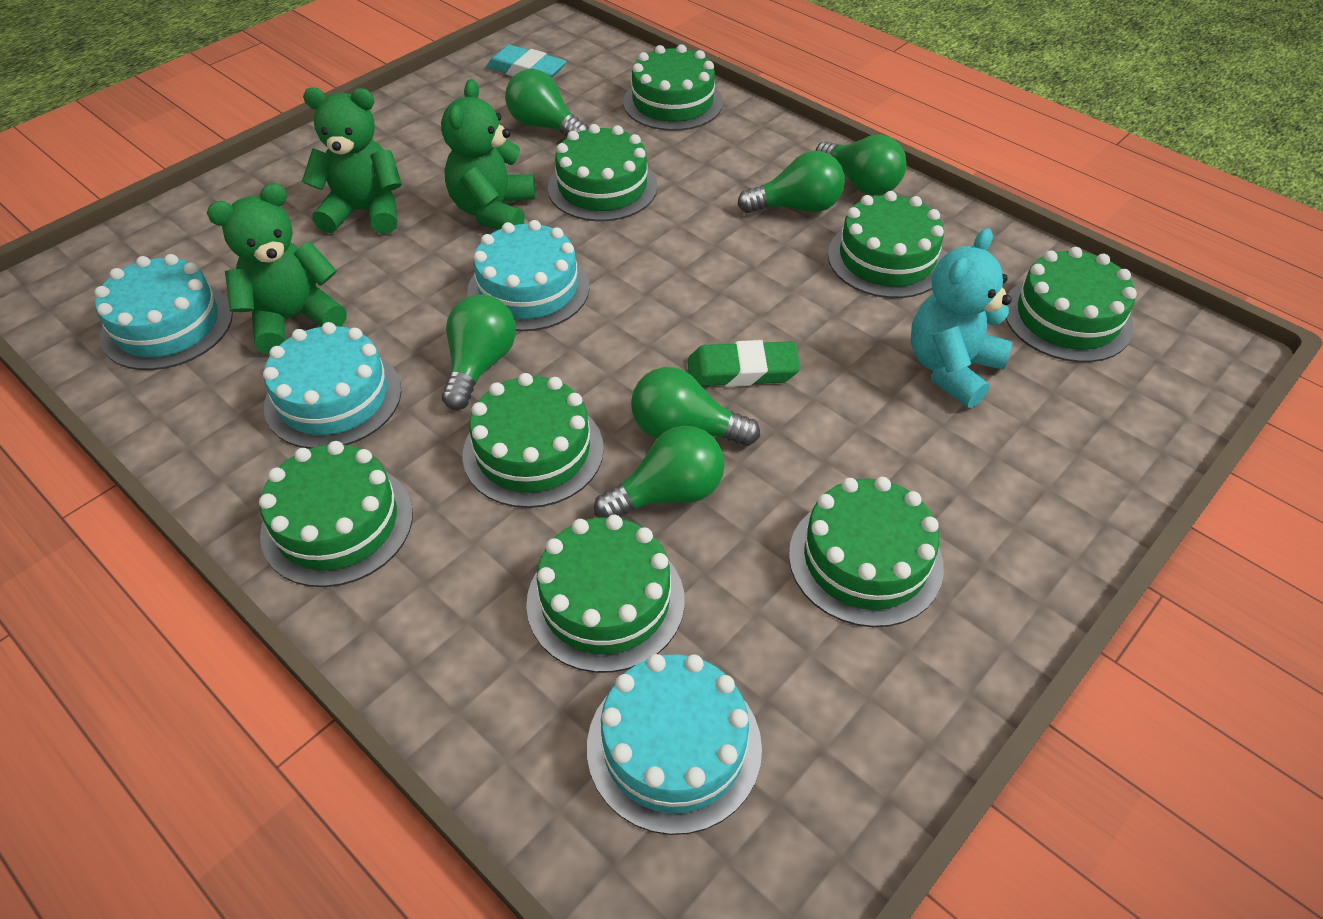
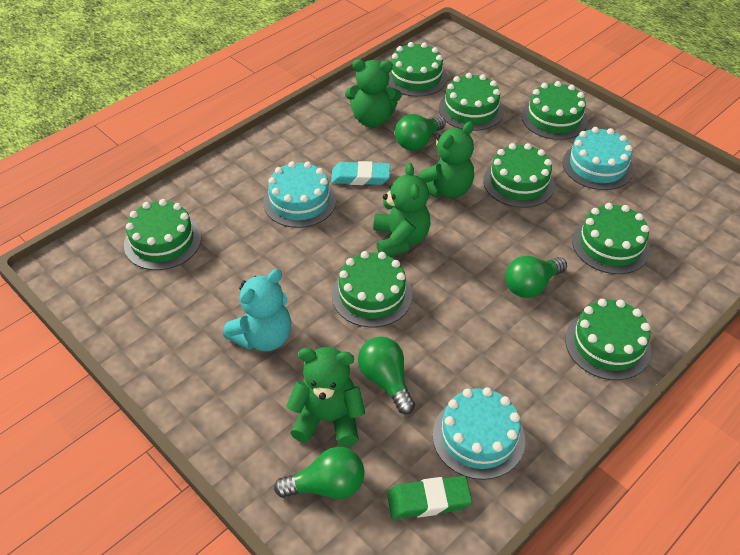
green light bulb: 6 -> 4
green teddy bear: 3 -> 4
turquoise cake: 4 -> 3

